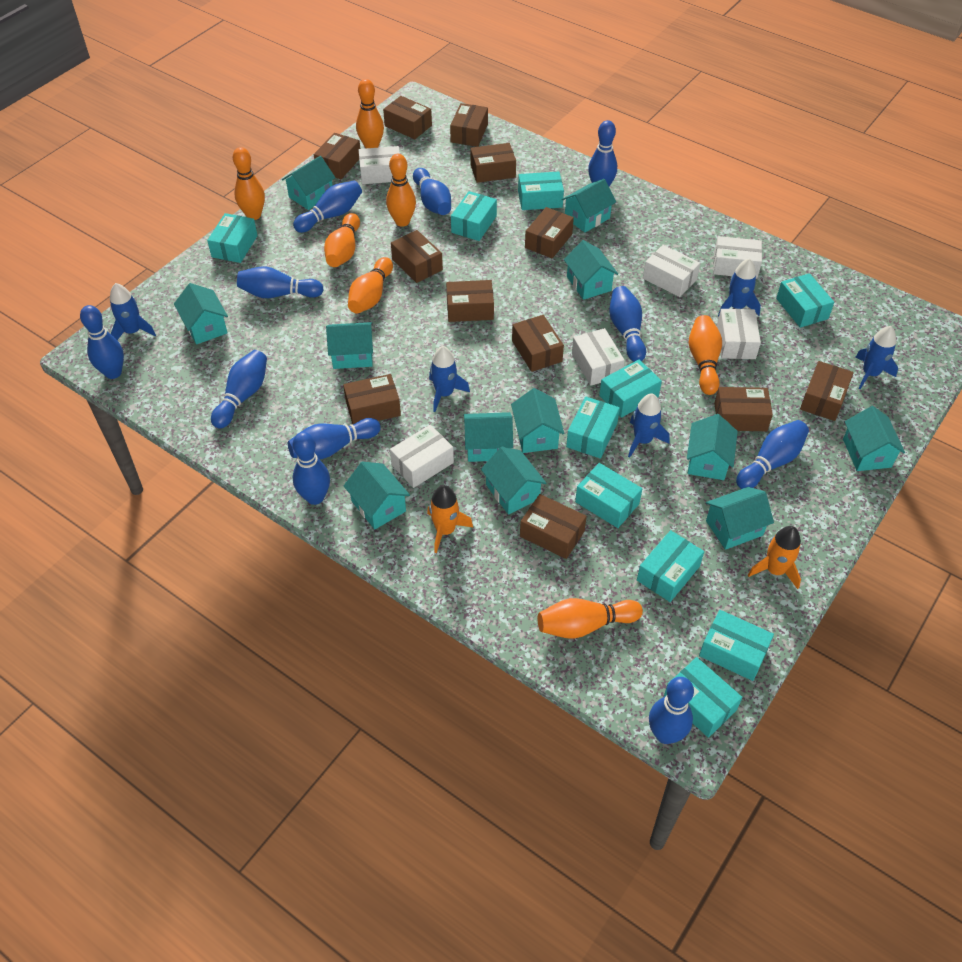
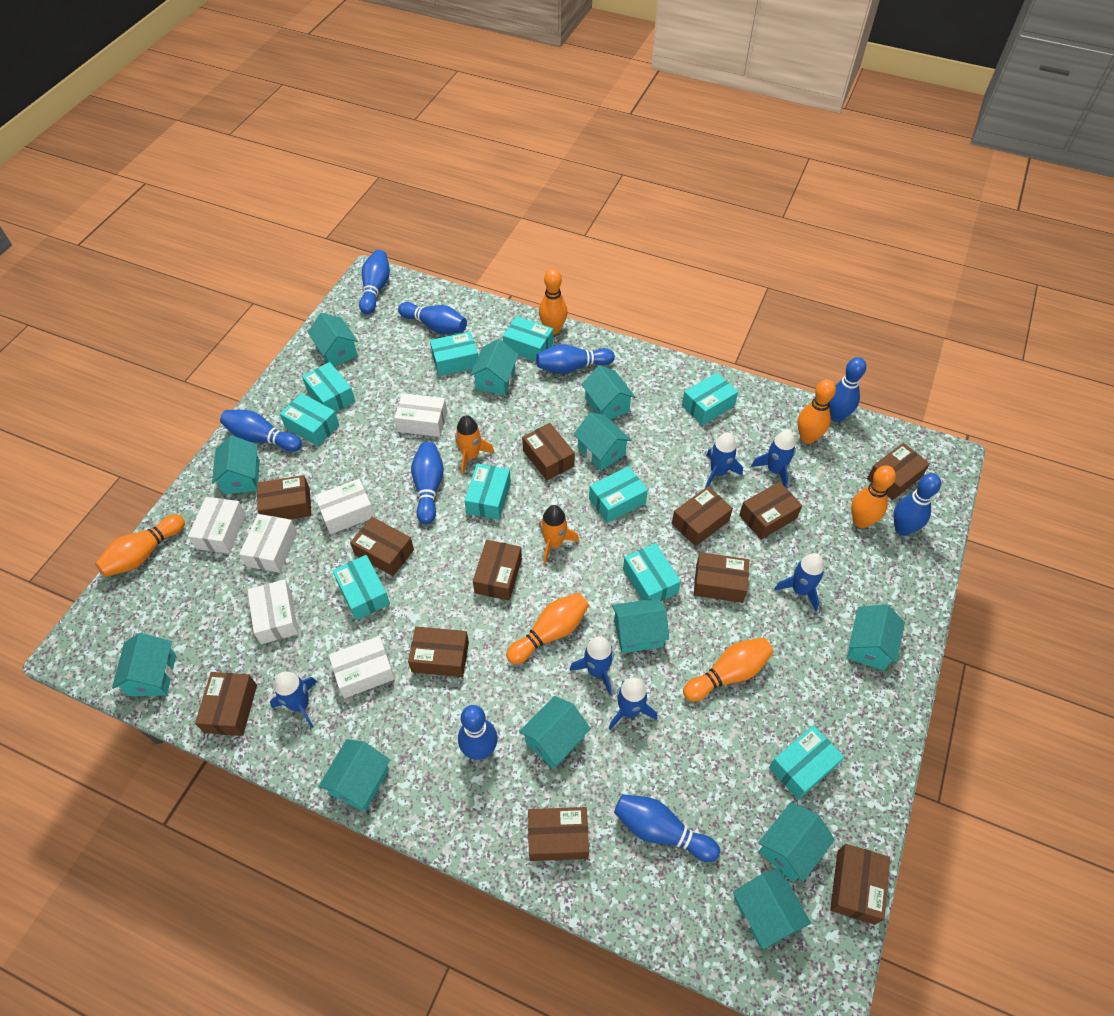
blue bowling pin: 11 -> 9
blue rocket: 5 -> 6
orange bowling pin: 7 -> 6

